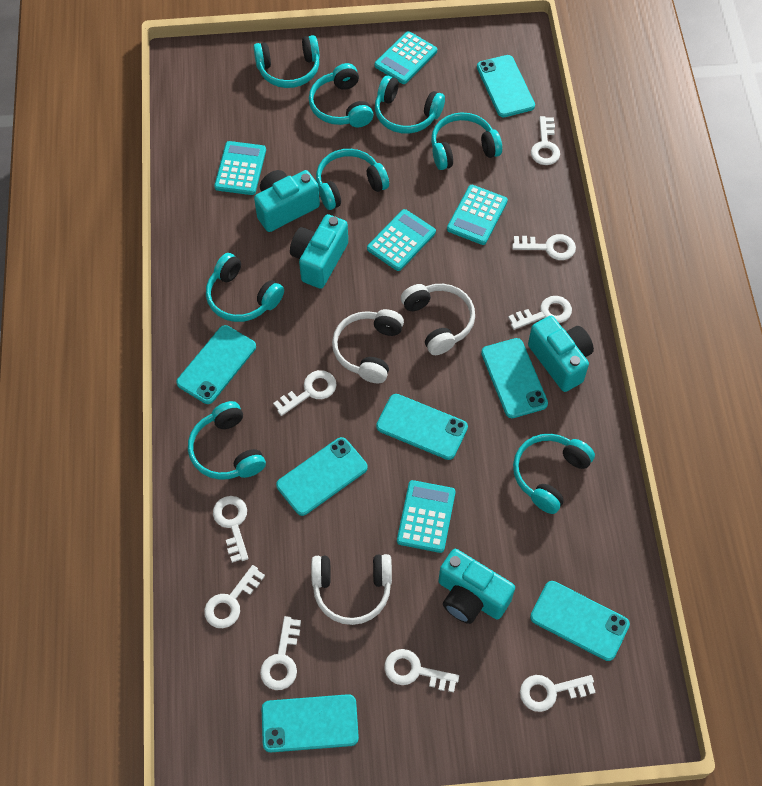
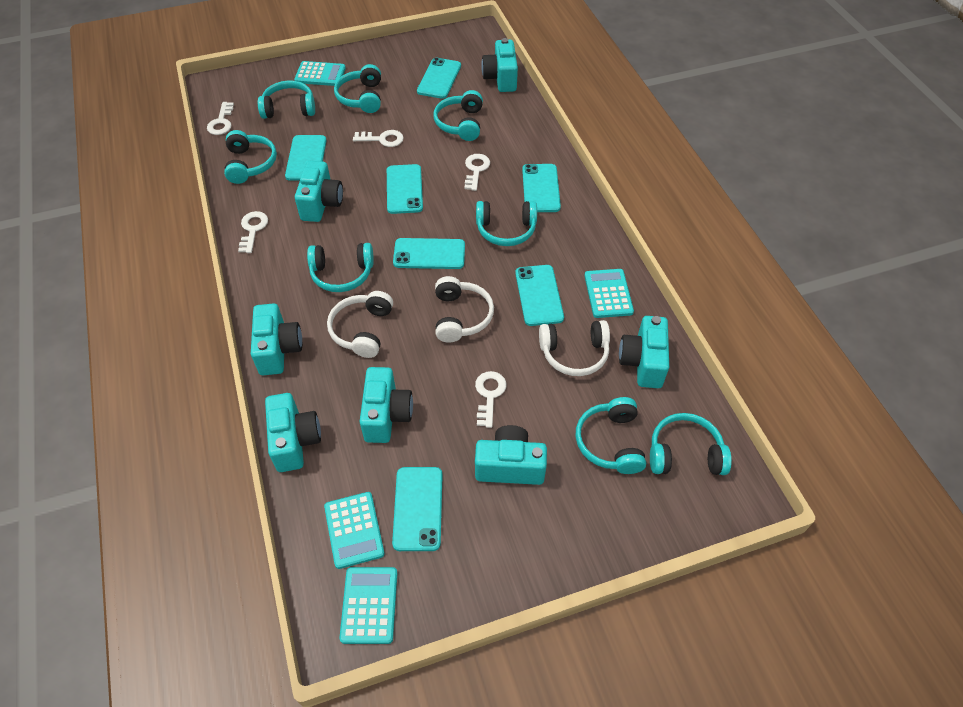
turquoise calculator: 5 -> 4
turquoise camera: 4 -> 7
white key: 9 -> 5

